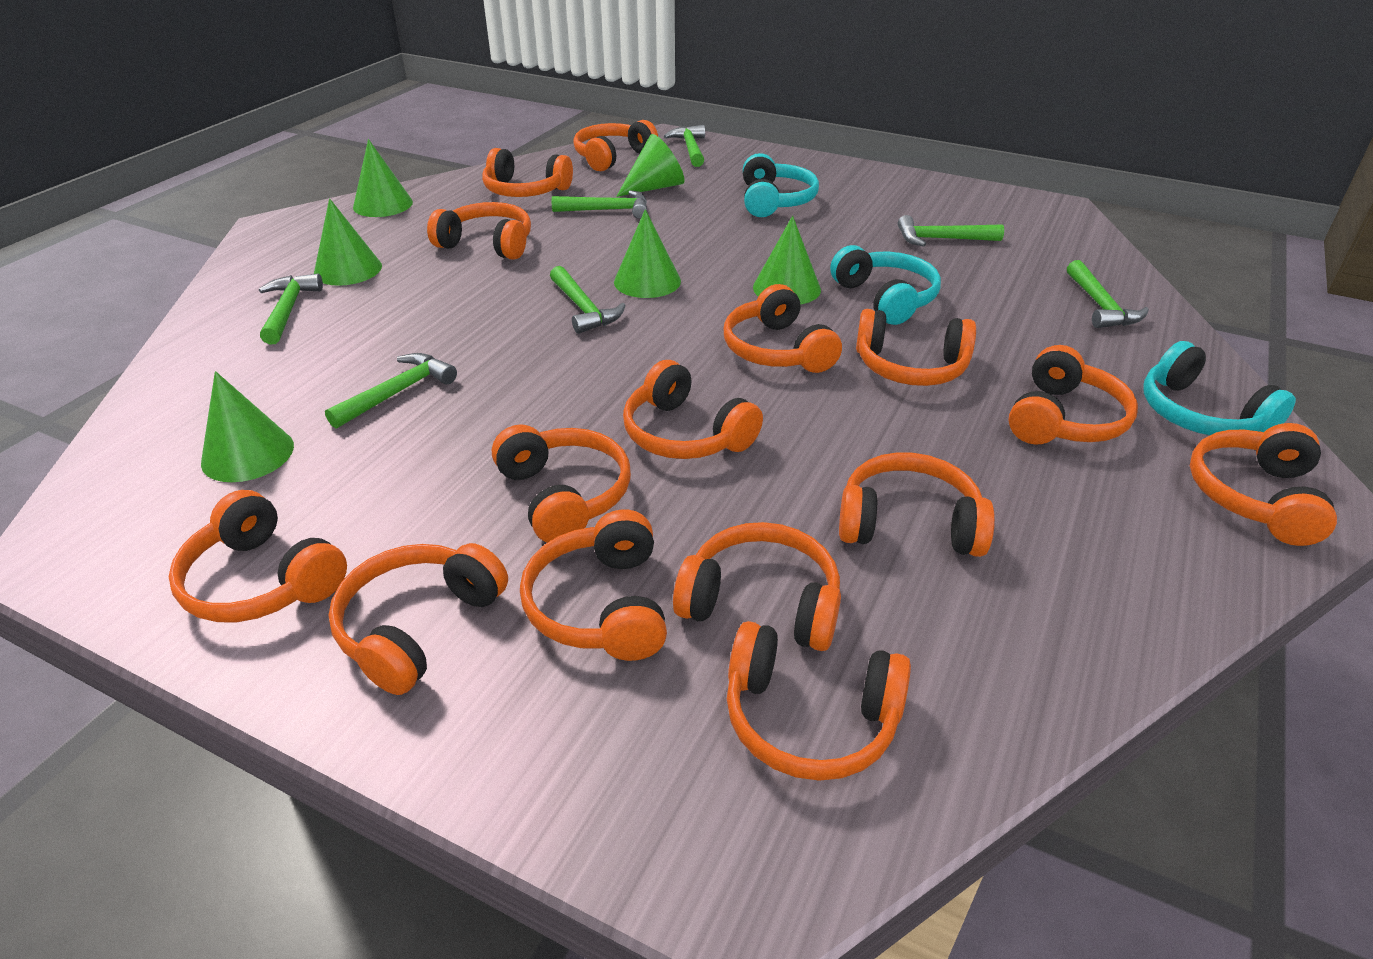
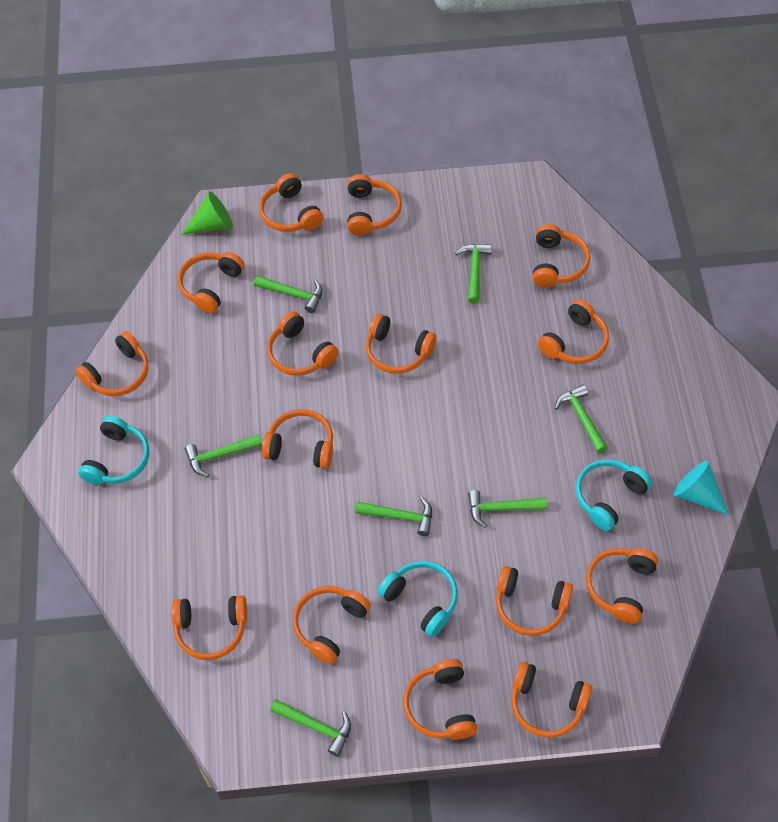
green cone: 6 -> 1
turquoise cone: 0 -> 1

